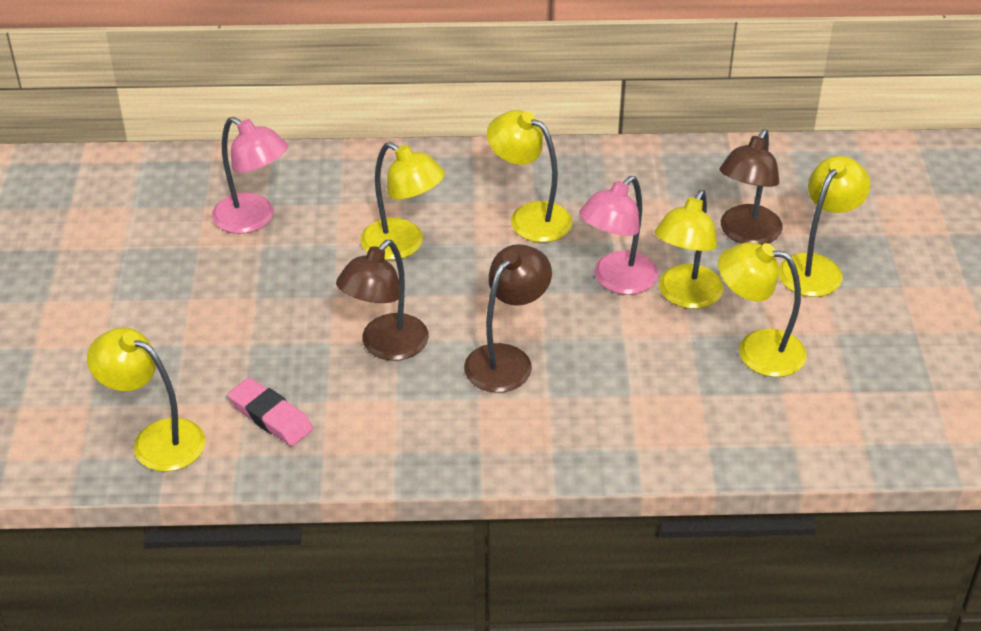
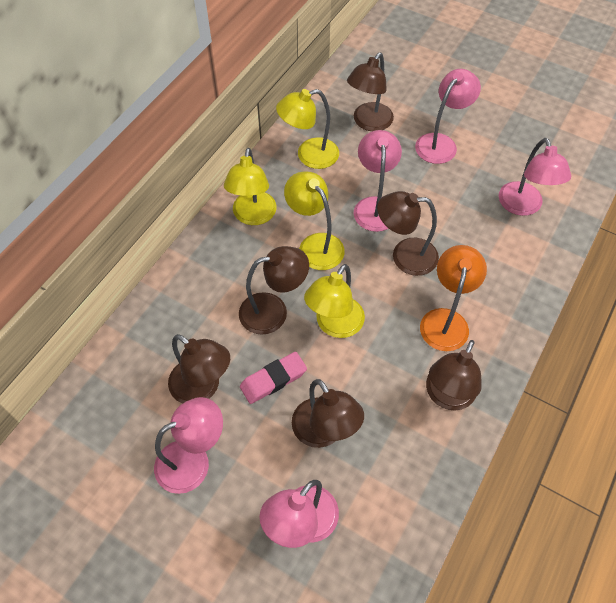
brown lamp: 3 -> 6
orange lamp: 0 -> 1
pink lamp: 2 -> 5
yellow lamp: 6 -> 4

